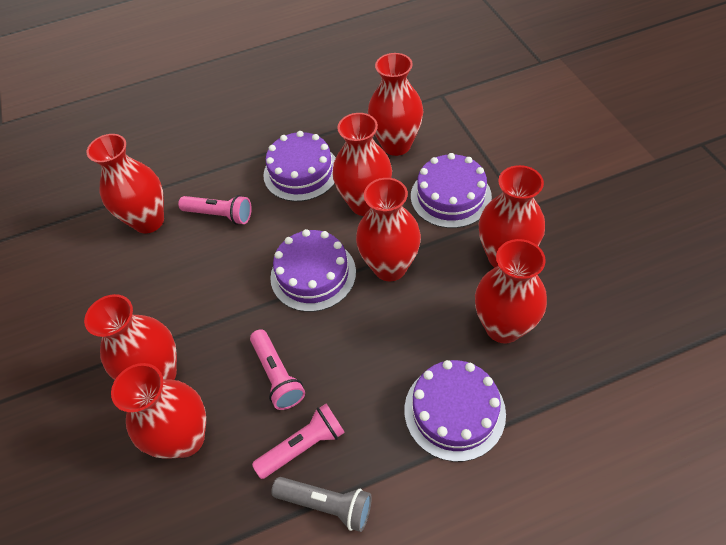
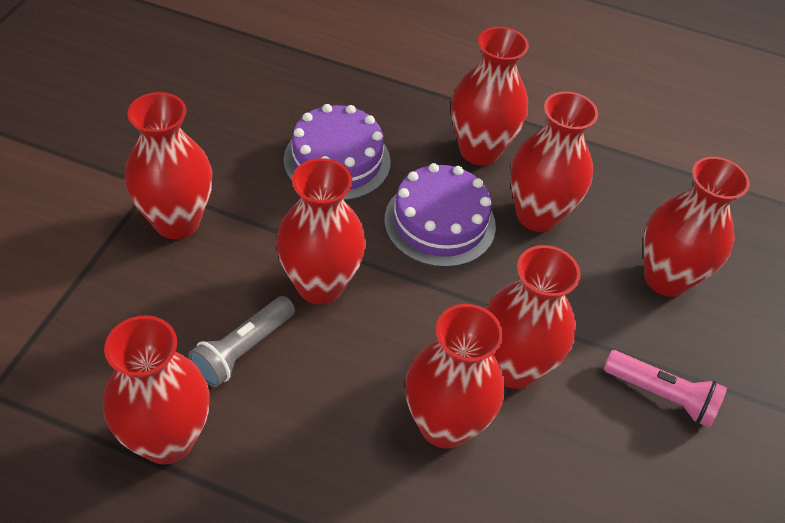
pink flashlight: 3 -> 1
purple cake: 4 -> 2

